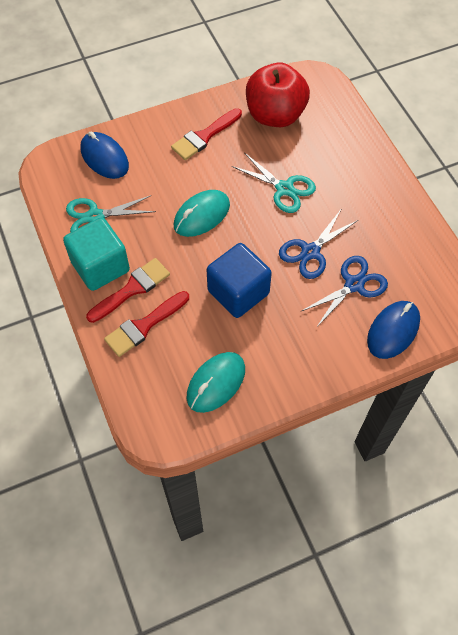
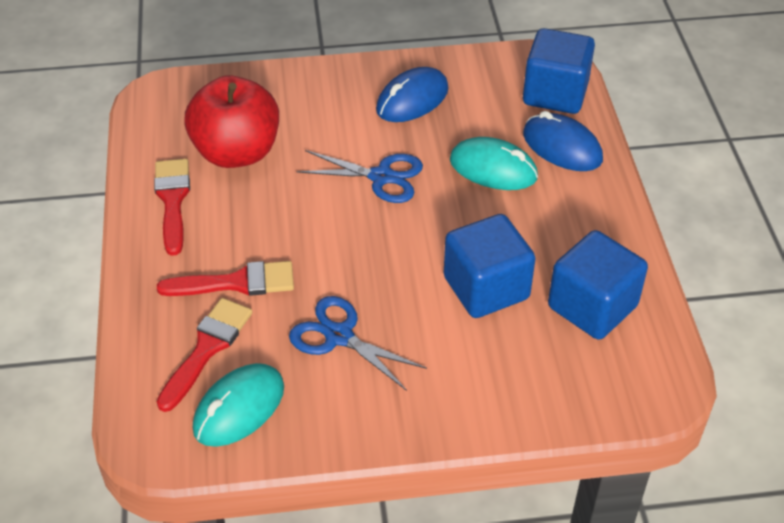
blue cube: 1 -> 3
turquoise cube: 1 -> 0
turquoise scissors: 2 -> 0

